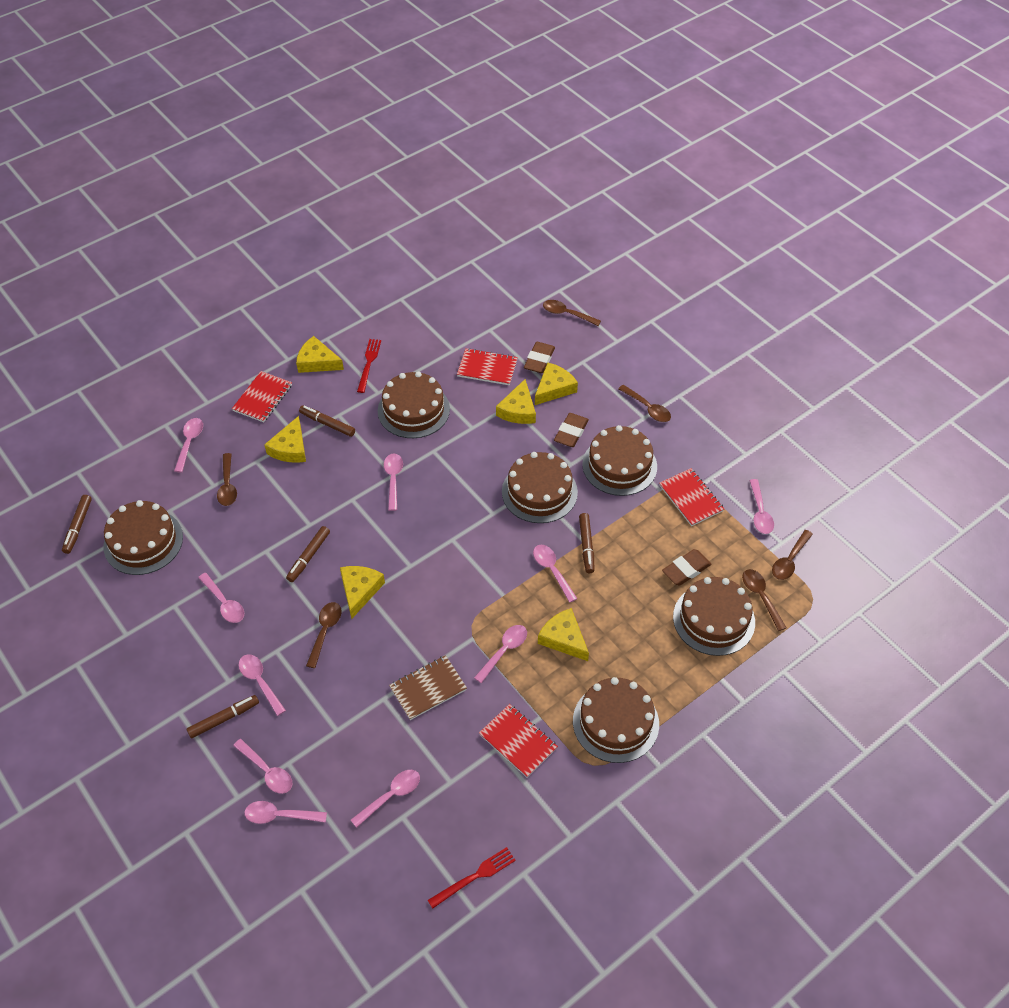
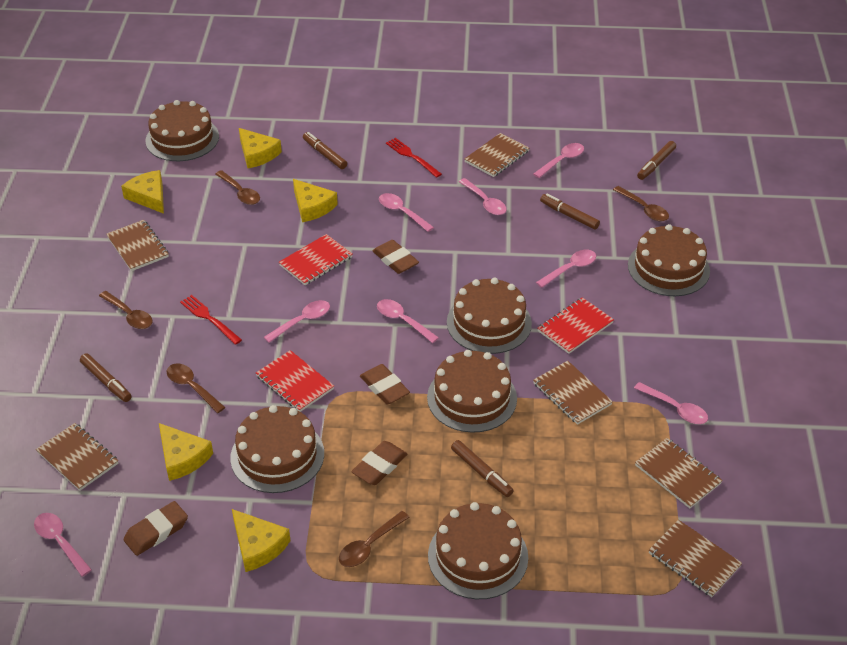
brown eraser: 3 -> 4
brown notebook: 1 -> 6
brown spoon: 6 -> 5
pink spoon: 10 -> 8
red notebook: 4 -> 3
yellow cheese: 6 -> 5

